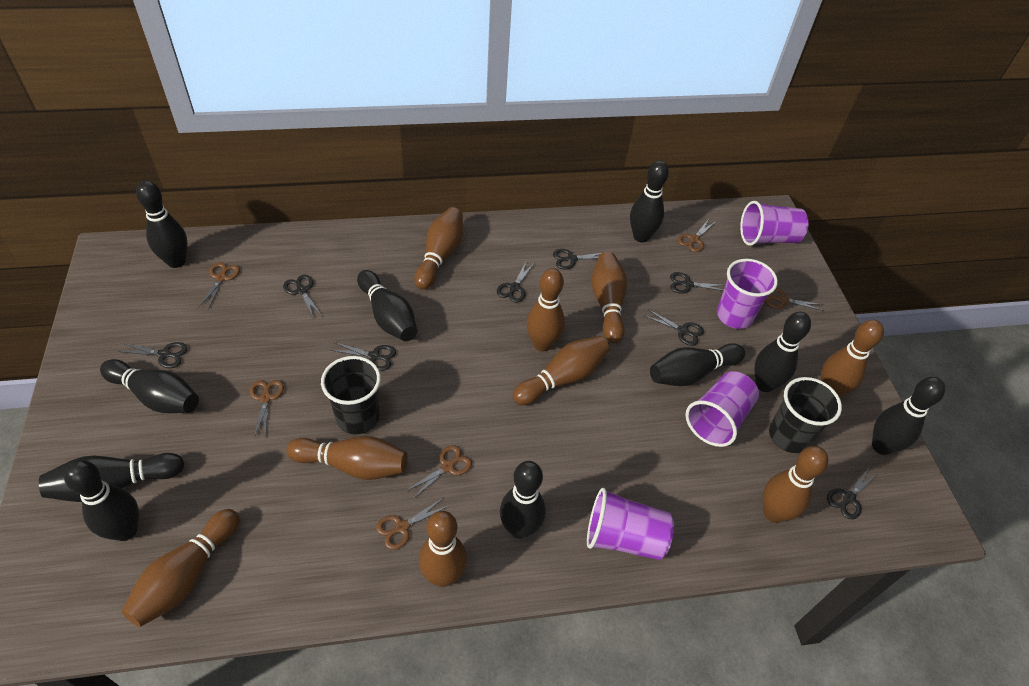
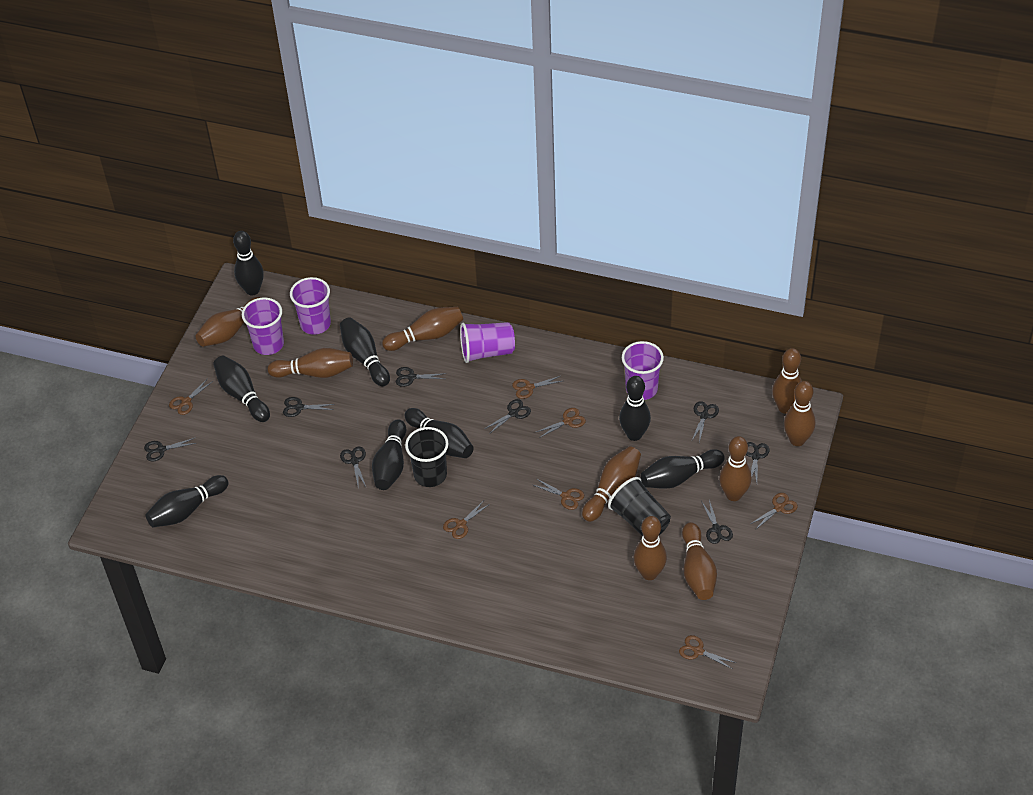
black bowling pin: 10 -> 8
brown scissors: 6 -> 7

